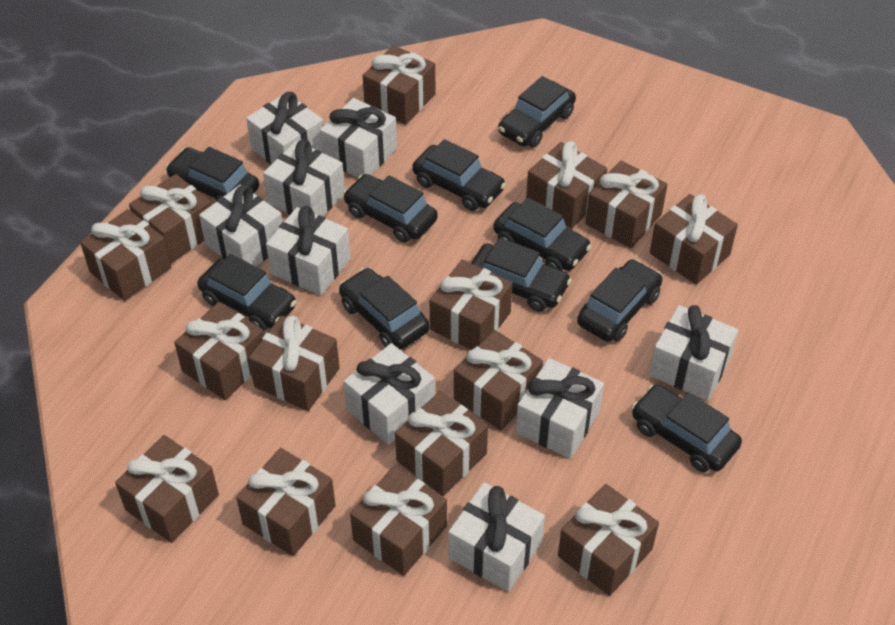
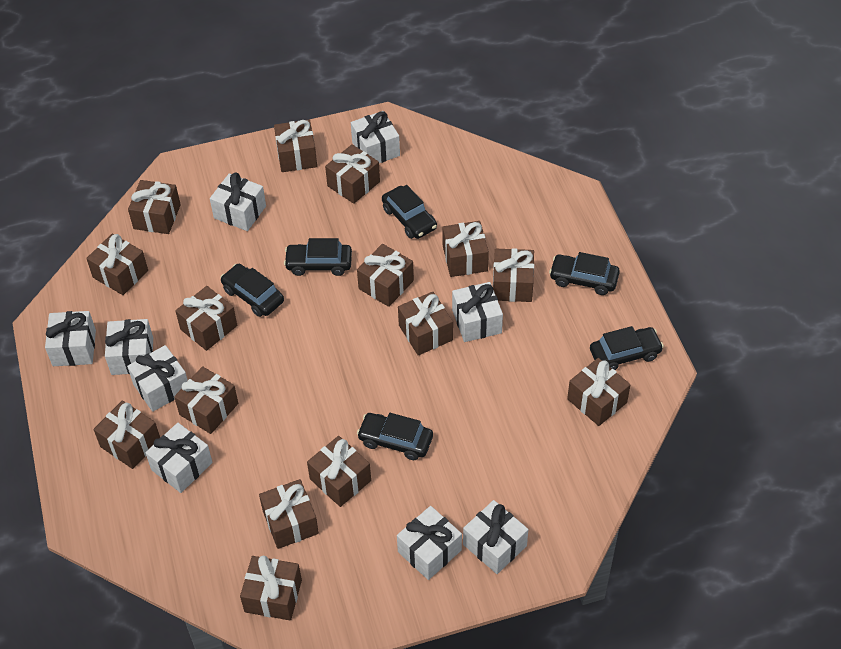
black car: 10 -> 6

